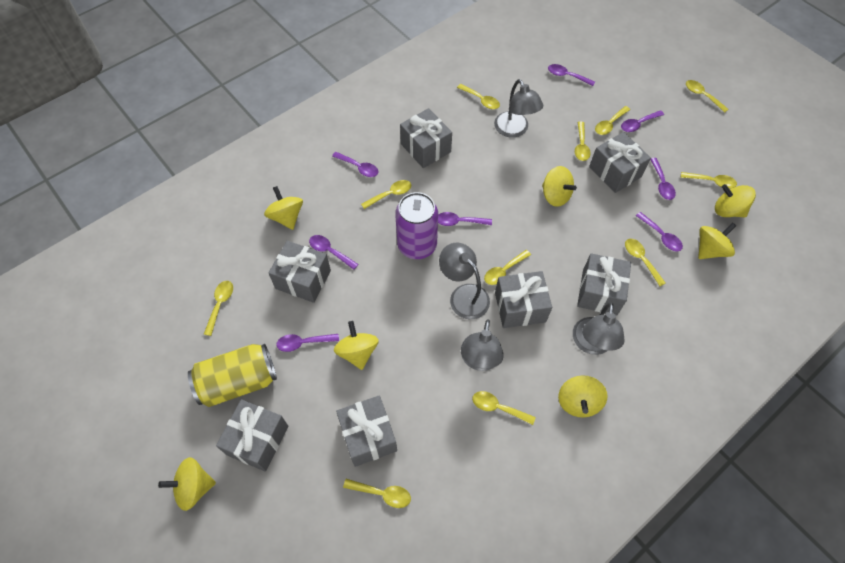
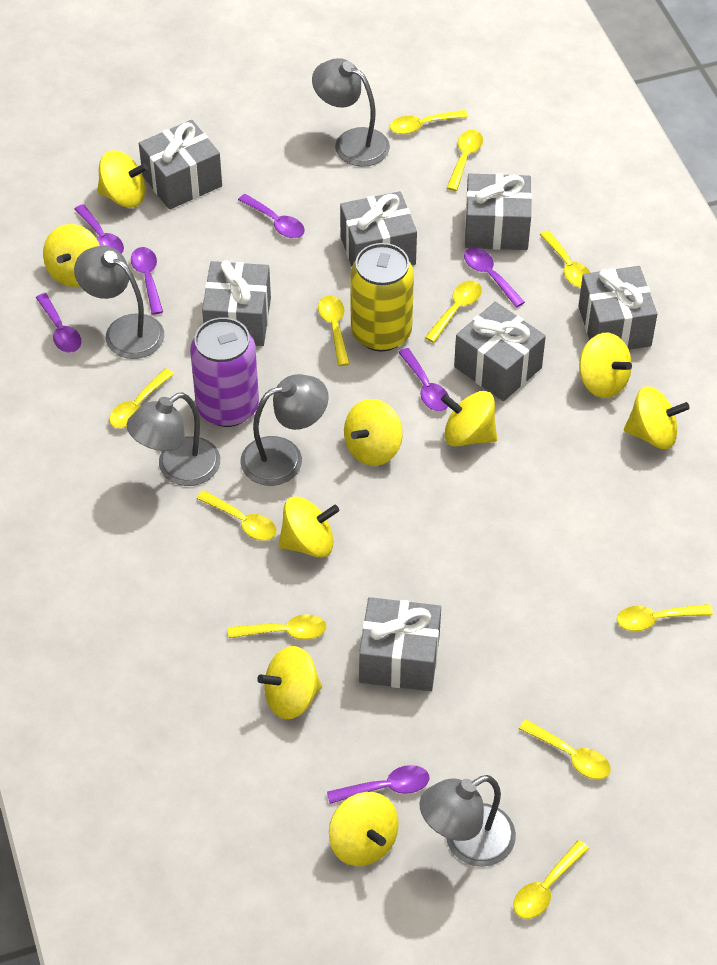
grey lamp: 4 -> 5
purple spoon: 8 -> 7
yellow spinning top: 7 -> 9

